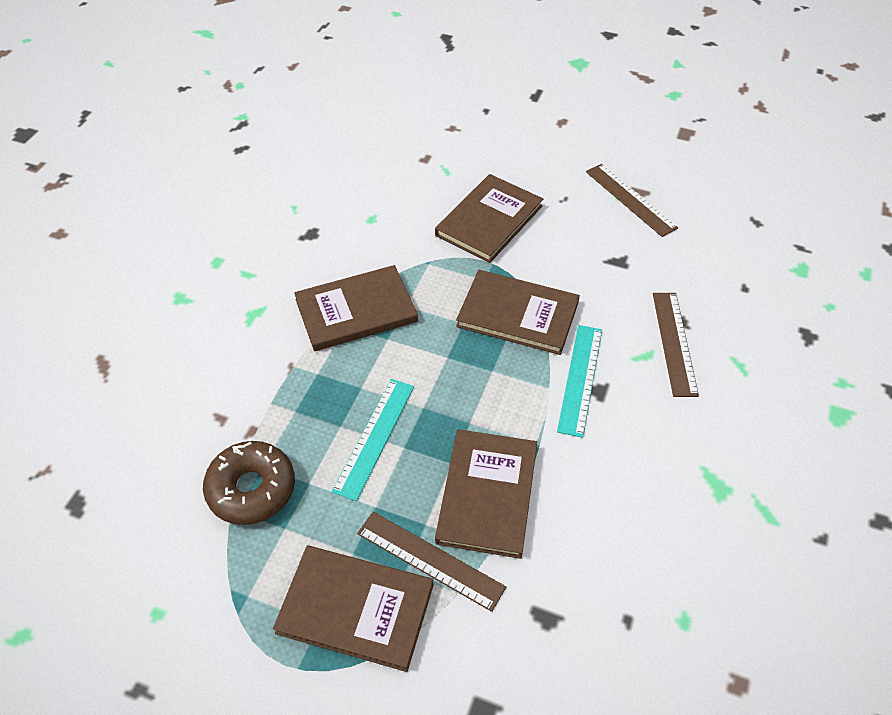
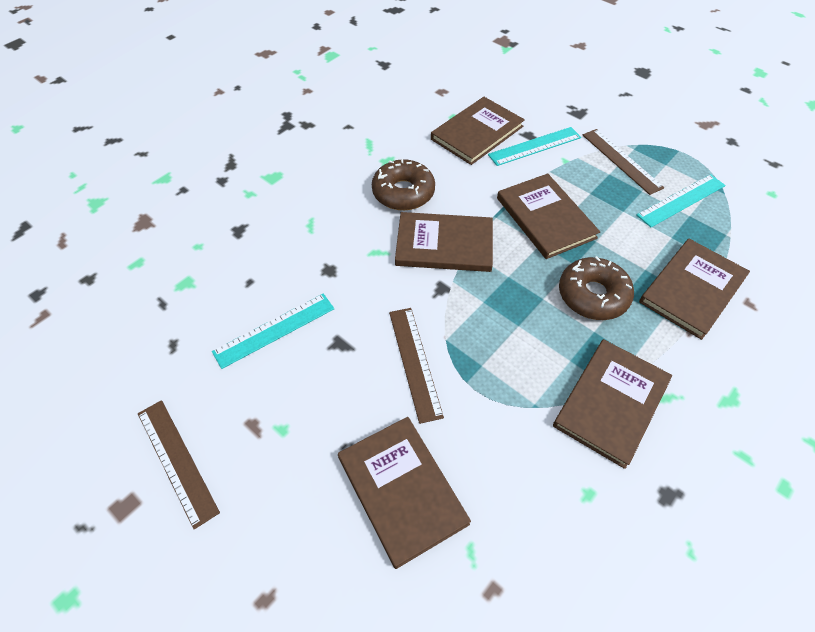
brown book: 5 -> 6
brown donut: 1 -> 2
turquoise ruler: 2 -> 3

